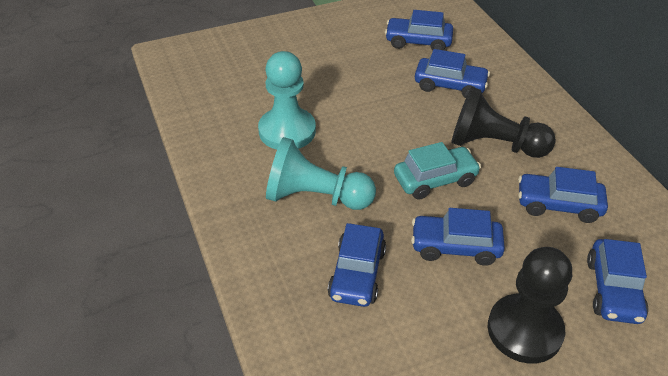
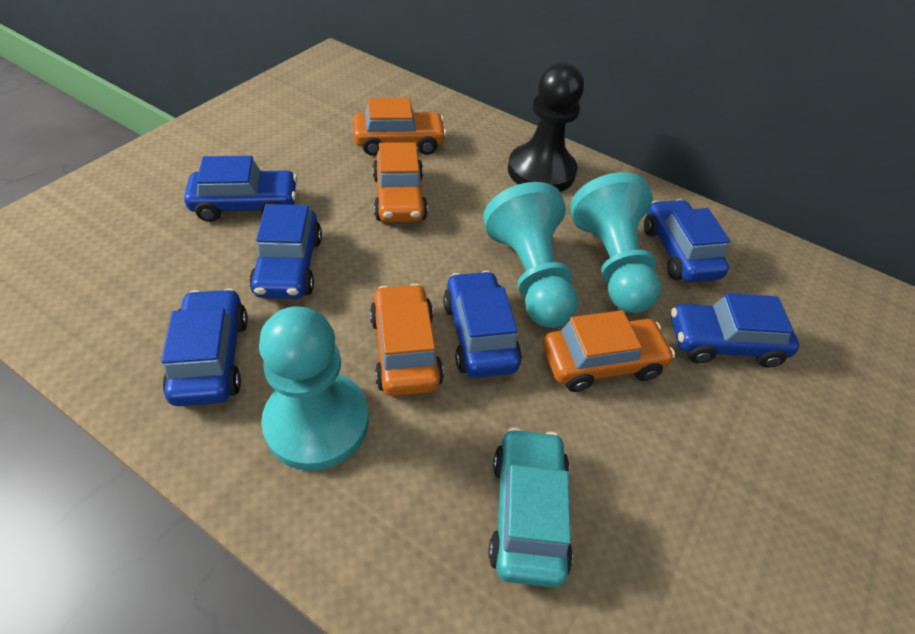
black pawn: 2 -> 1
orange car: 0 -> 4
turquoise pawn: 2 -> 3

